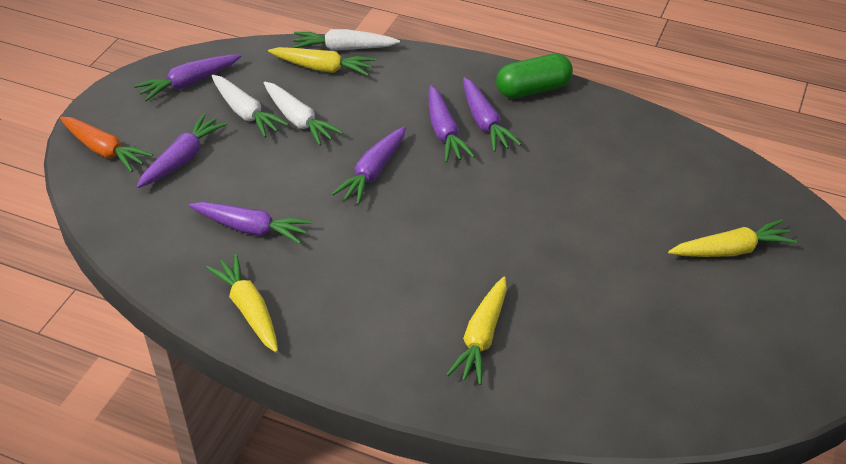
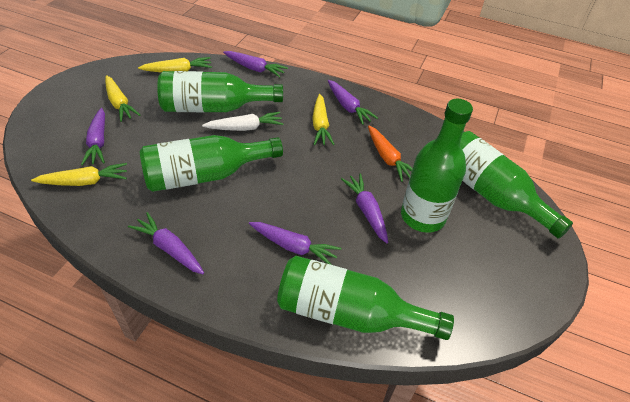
green bottle: 0 -> 5
green capsule: 1 -> 0
white carrot: 3 -> 1

